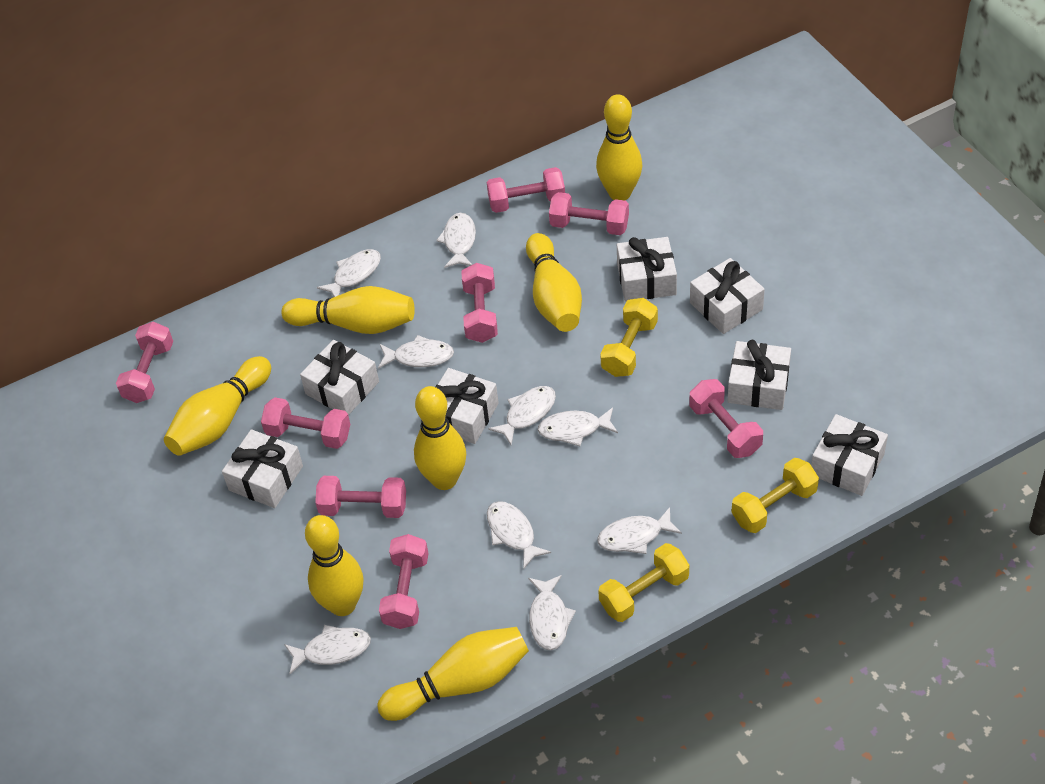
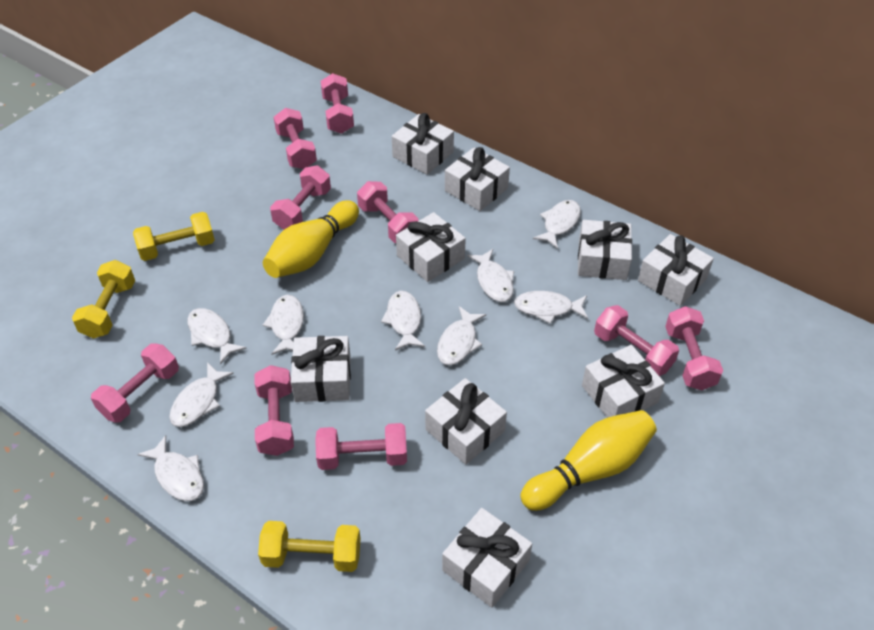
pink dumbbell: 8 -> 9
white gift: 7 -> 9
yellow bowling pin: 7 -> 2

